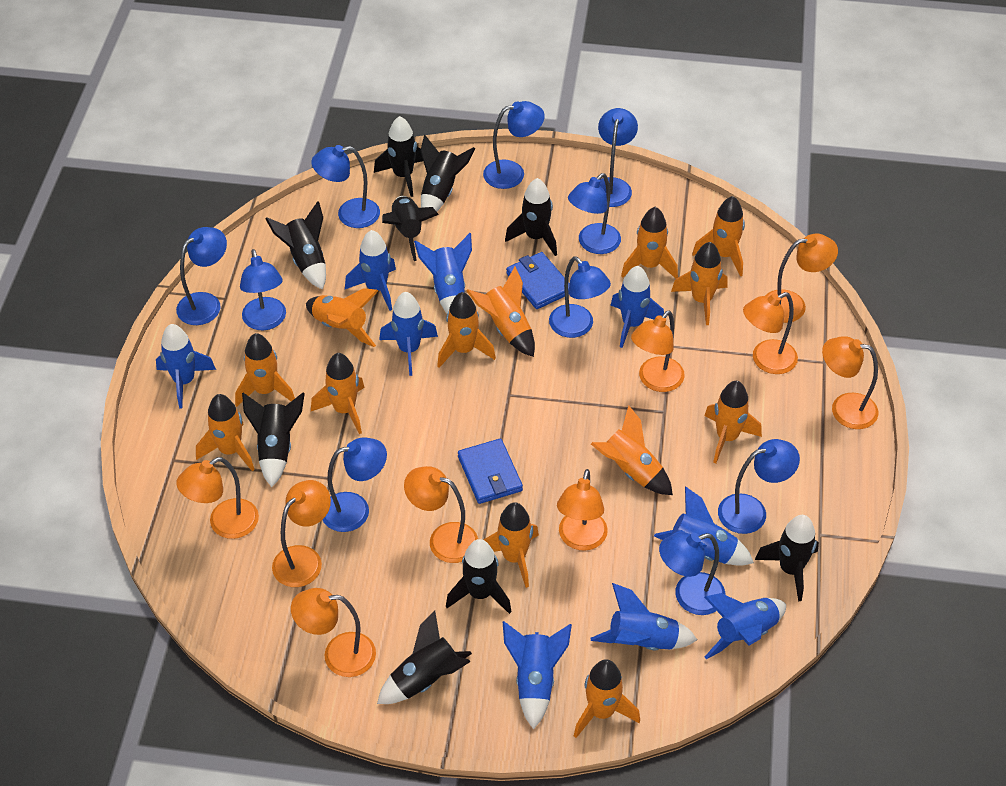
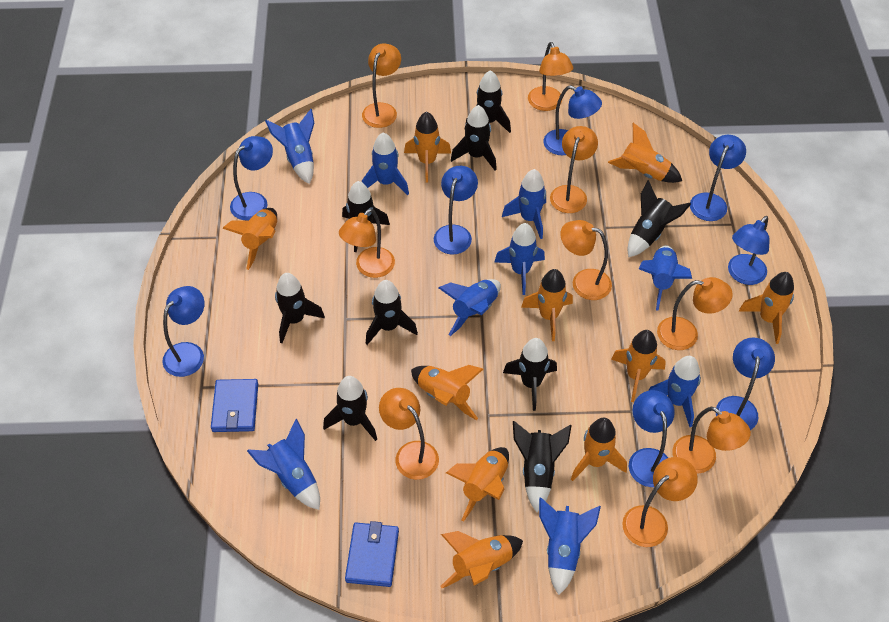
blue lamp: 10 -> 8
orange rocket: 13 -> 10

